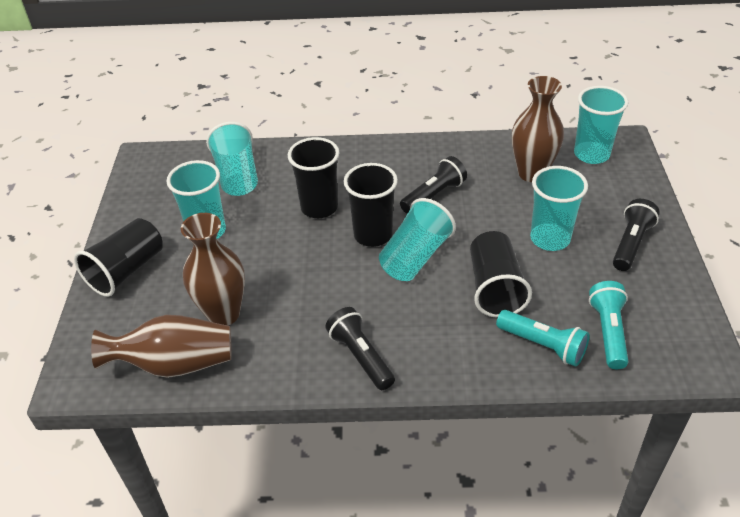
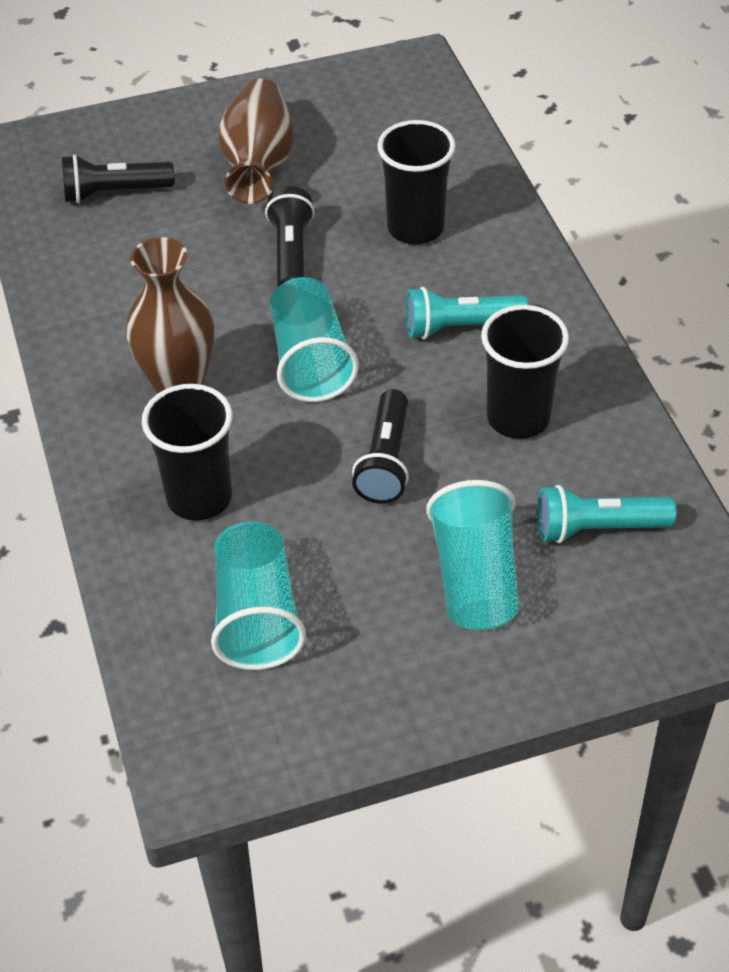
black cup: 4 -> 3
brown vase: 3 -> 2
turquoise cup: 5 -> 3

